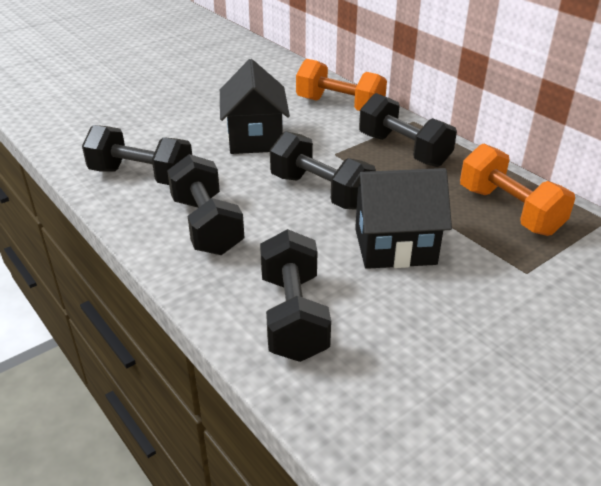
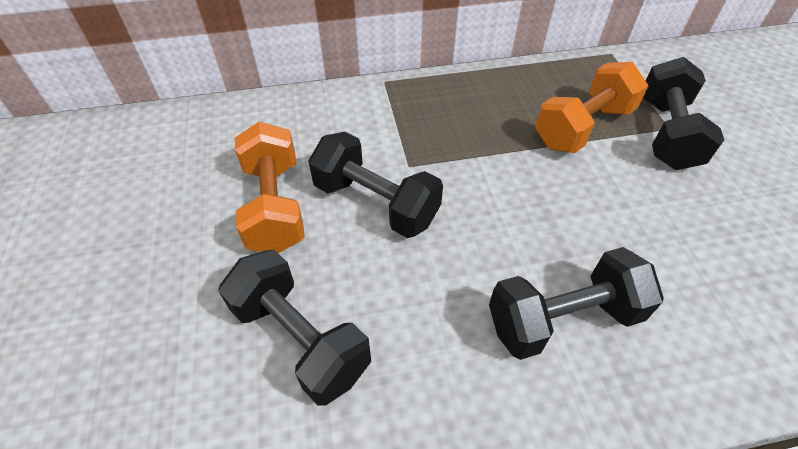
black dumbbell: 5 -> 4
black house: 2 -> 0

